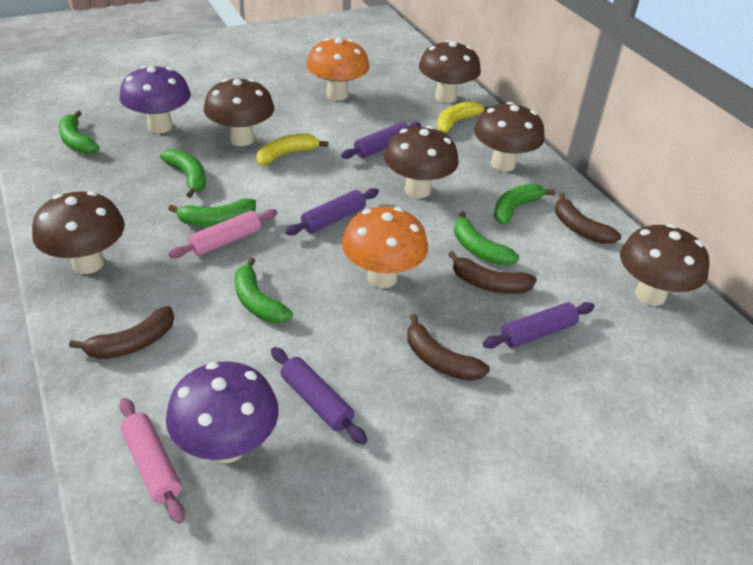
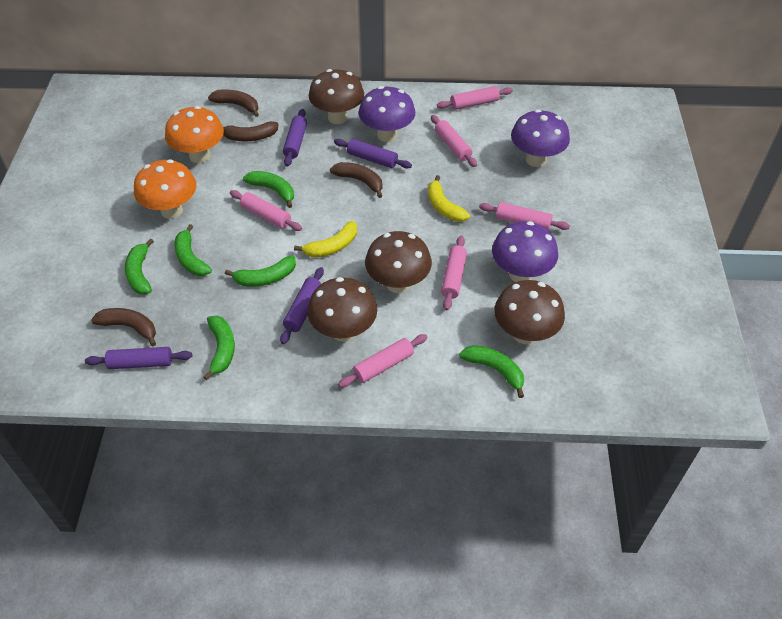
brown mushroom: 6 -> 4
pink rolling pin: 2 -> 6
purple mushroom: 2 -> 3

